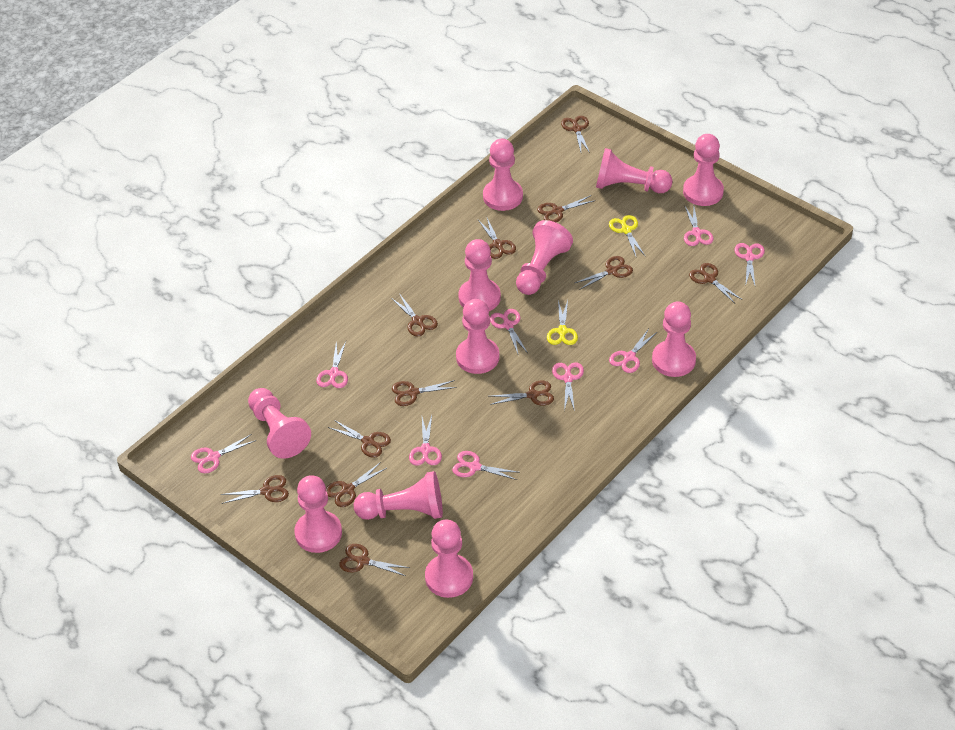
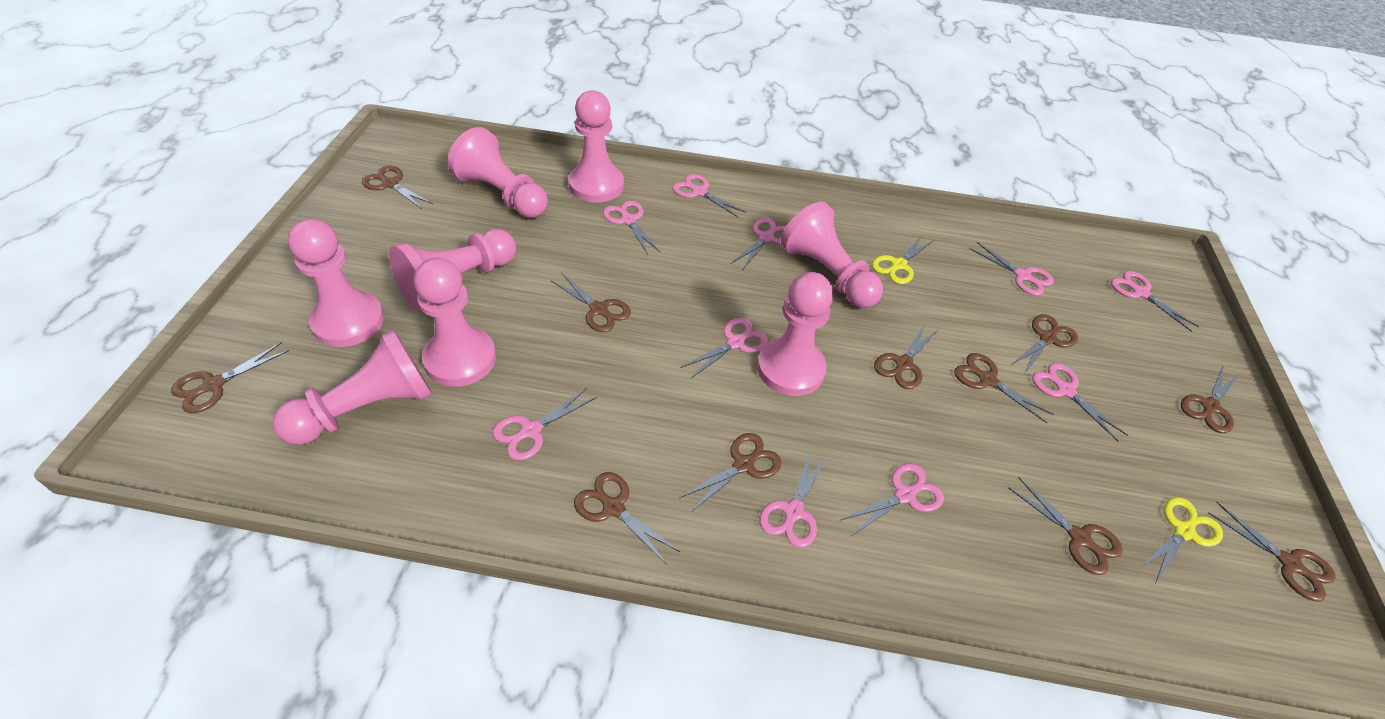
brown scissors: 12 -> 11
pink pawn: 11 -> 8
pink scissors: 9 -> 10

